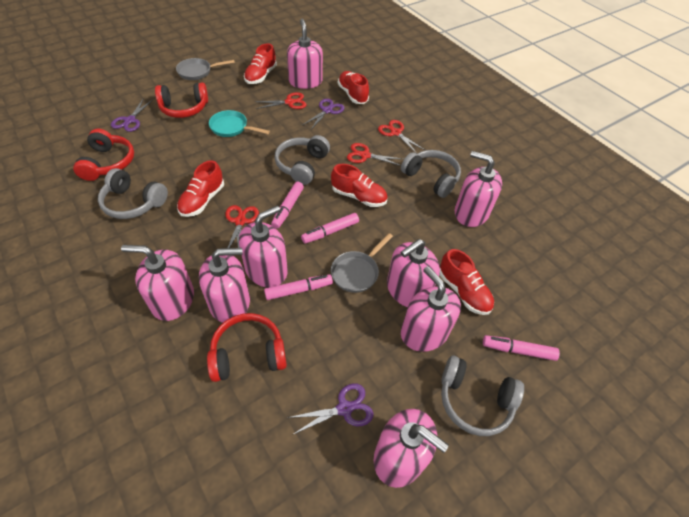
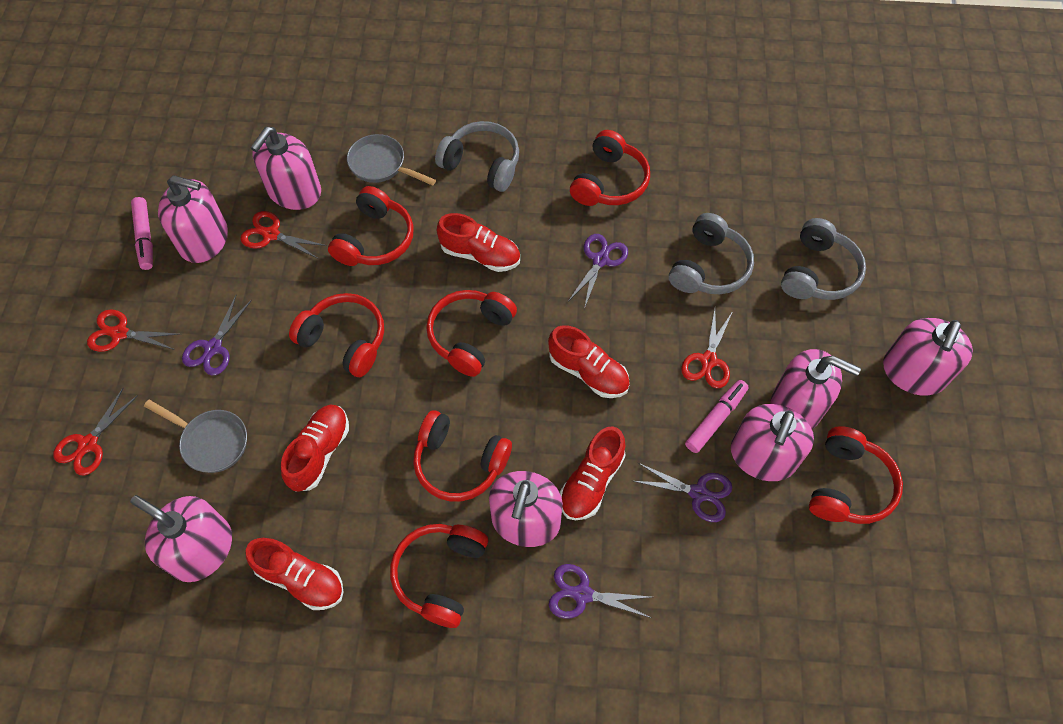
grey headphones: 4 -> 3
pink marker: 4 -> 2
pink soap dispenser: 8 -> 7
purple scissors: 3 -> 4
red headphones: 3 -> 7
turquoise pan: 1 -> 0

